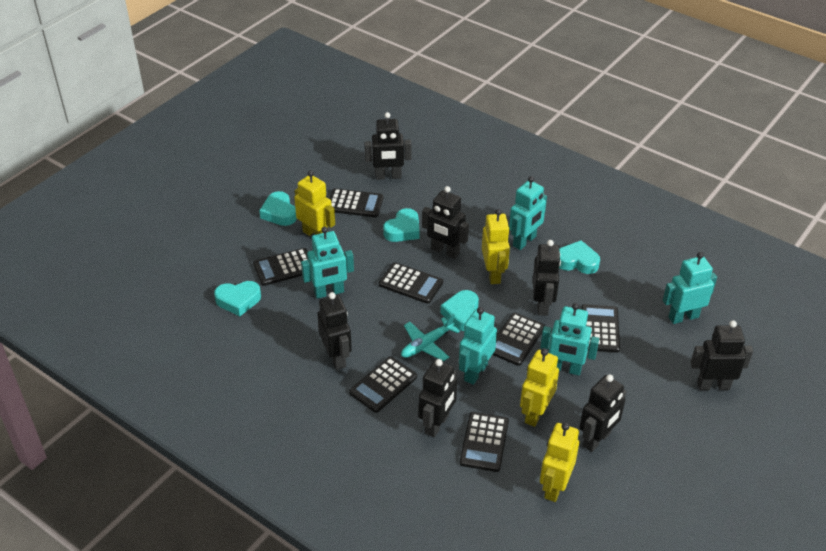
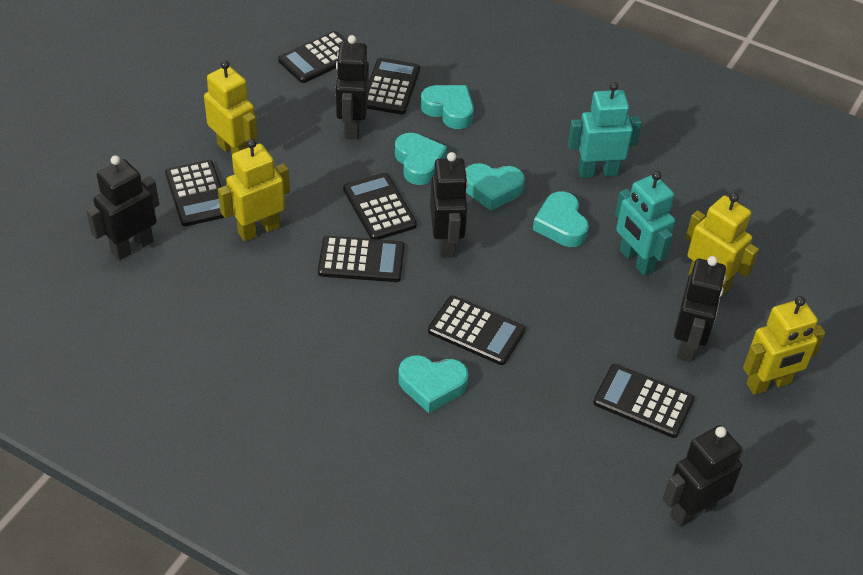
black robot: 7 -> 5
turquoise plane: 1 -> 0
turquoise robot: 5 -> 2

